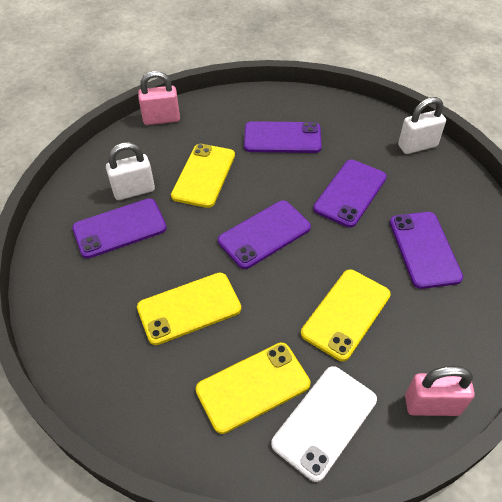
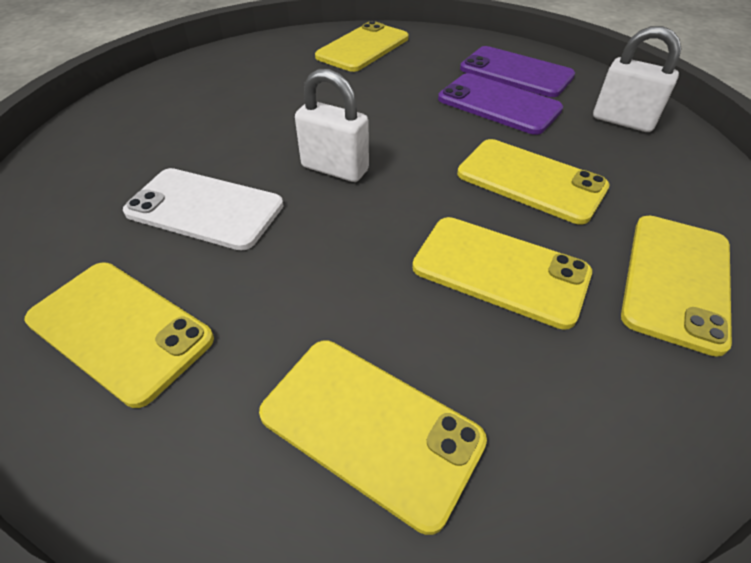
pink padlock: 2 -> 0
purple phone: 5 -> 2
yellow phone: 4 -> 6

